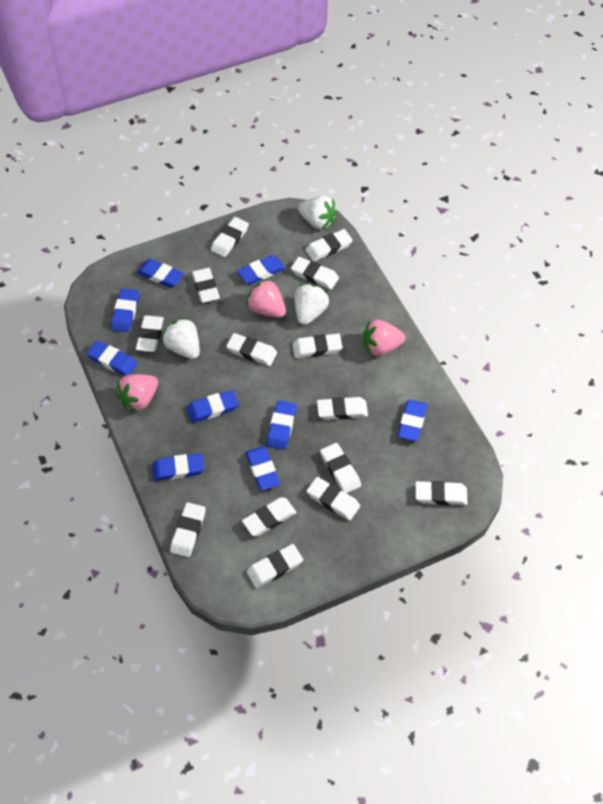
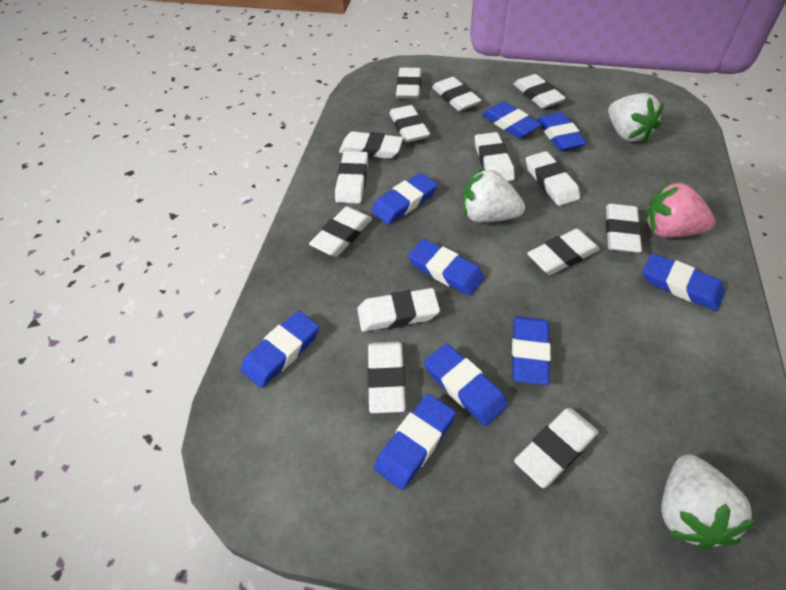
pink strawberry: 3 -> 1

